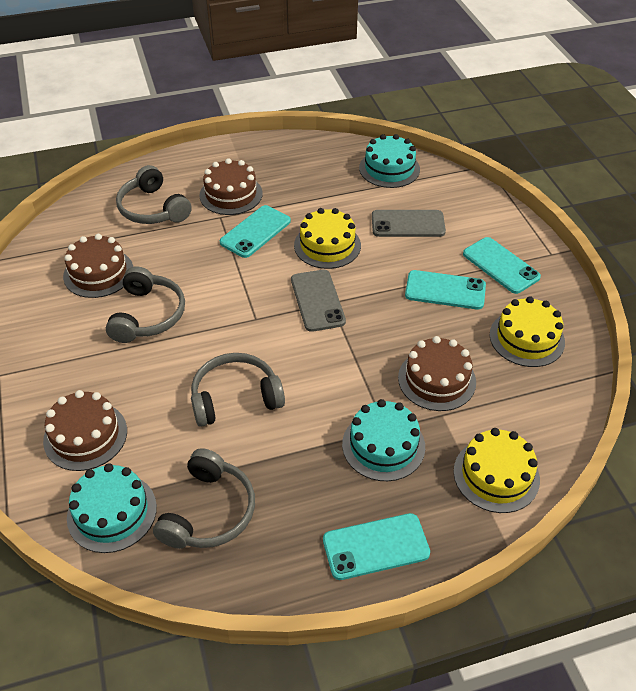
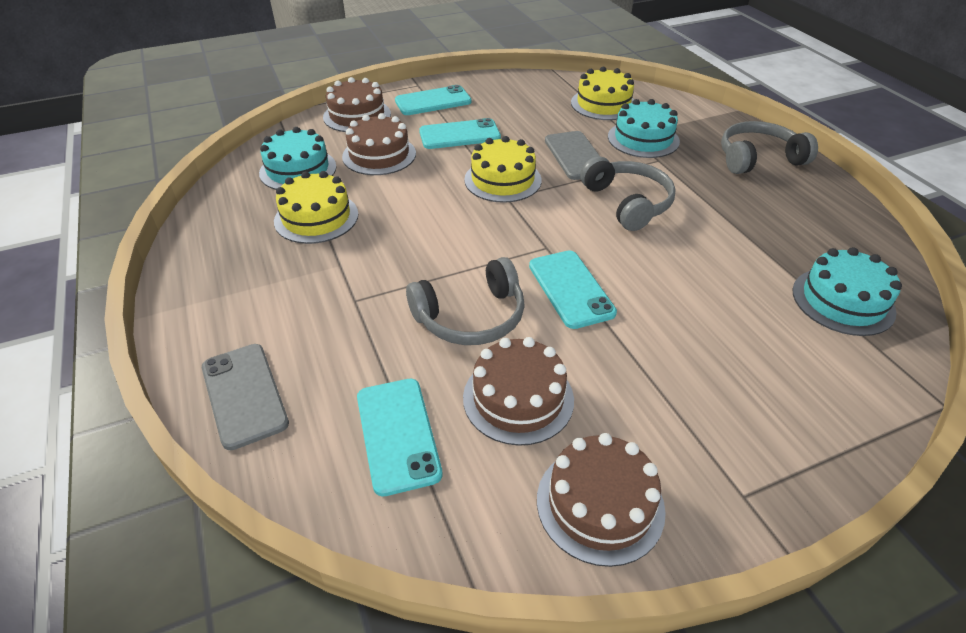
grey headphones: 4 -> 3

